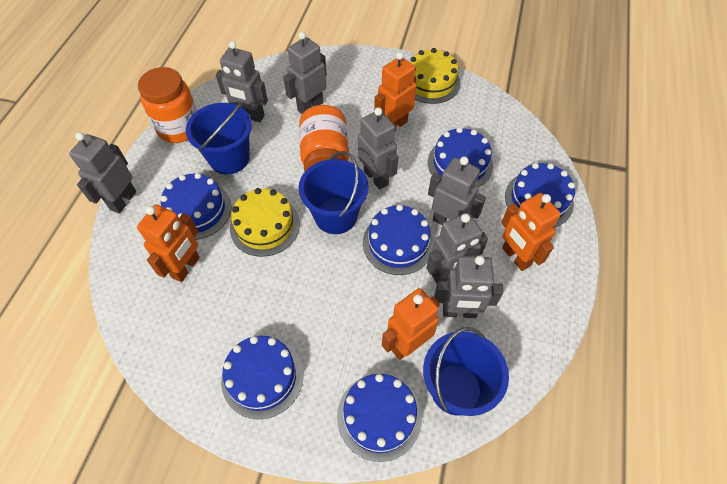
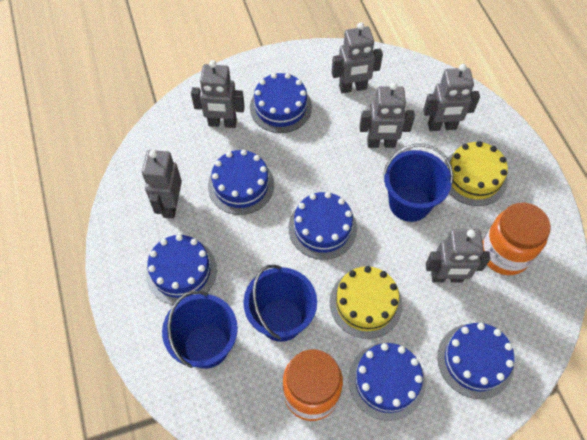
grey robot: 7 -> 6
orange robot: 4 -> 0

